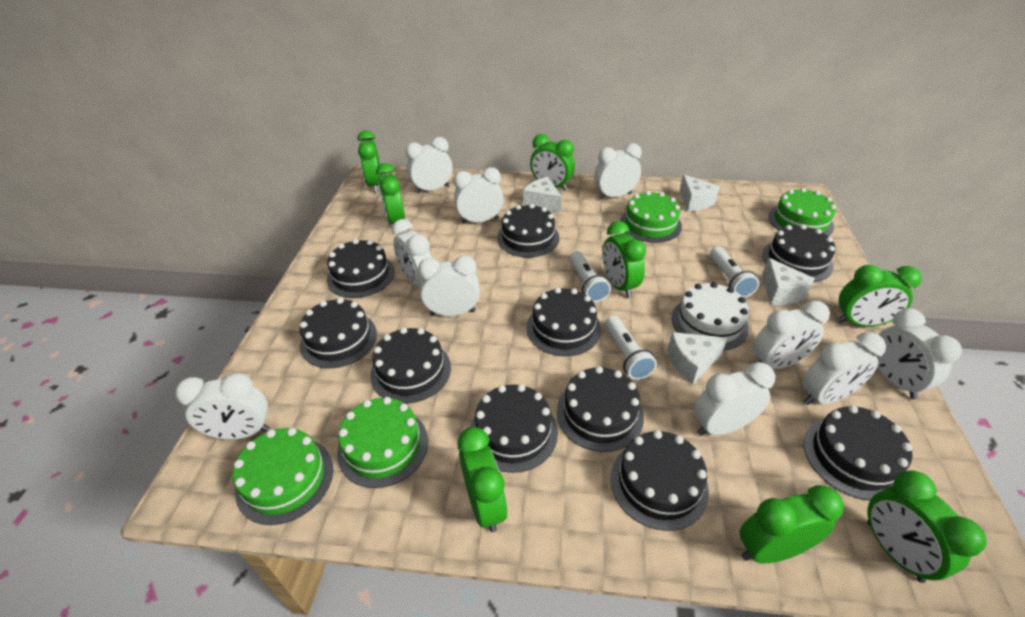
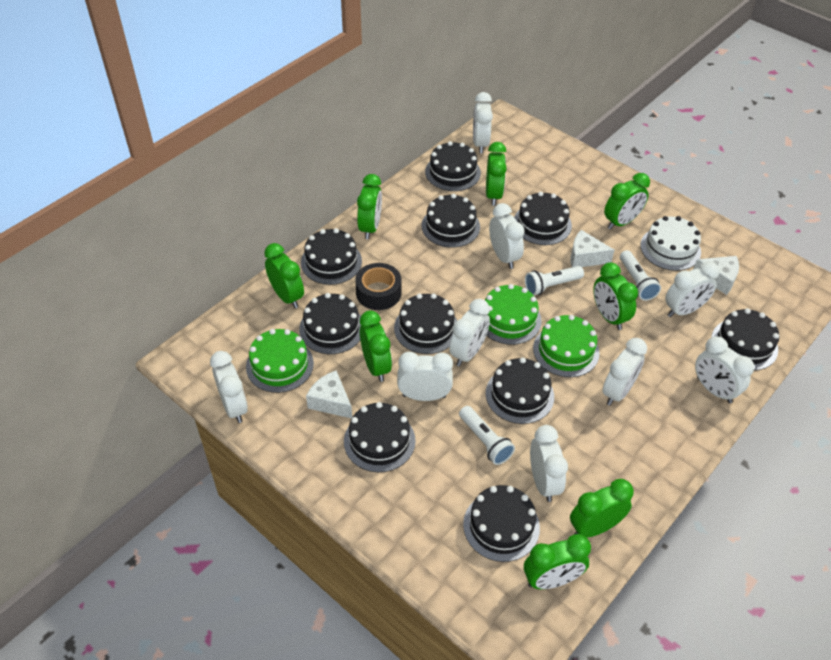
black tape: 0 -> 1
green cake: 4 -> 3
white cheese: 4 -> 3
white clock: 10 -> 9

